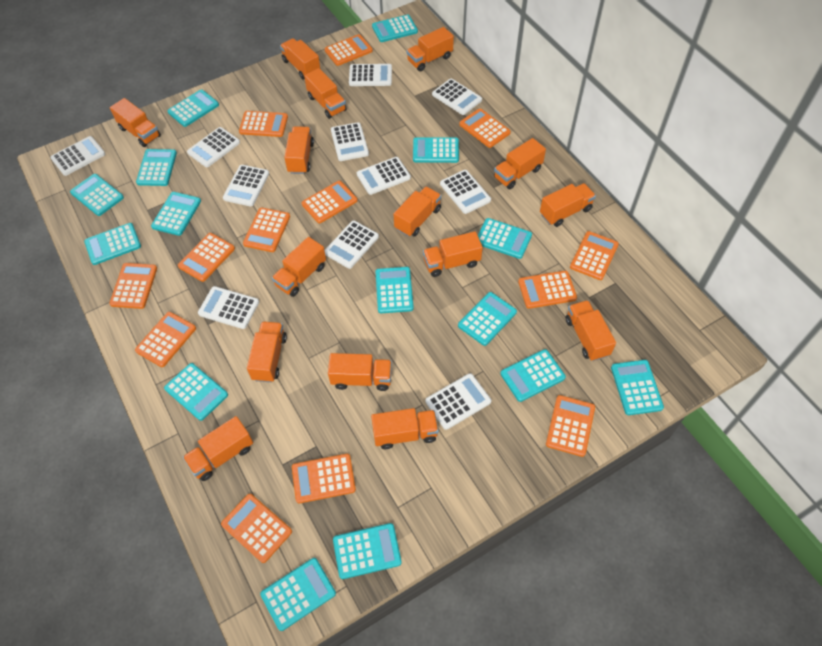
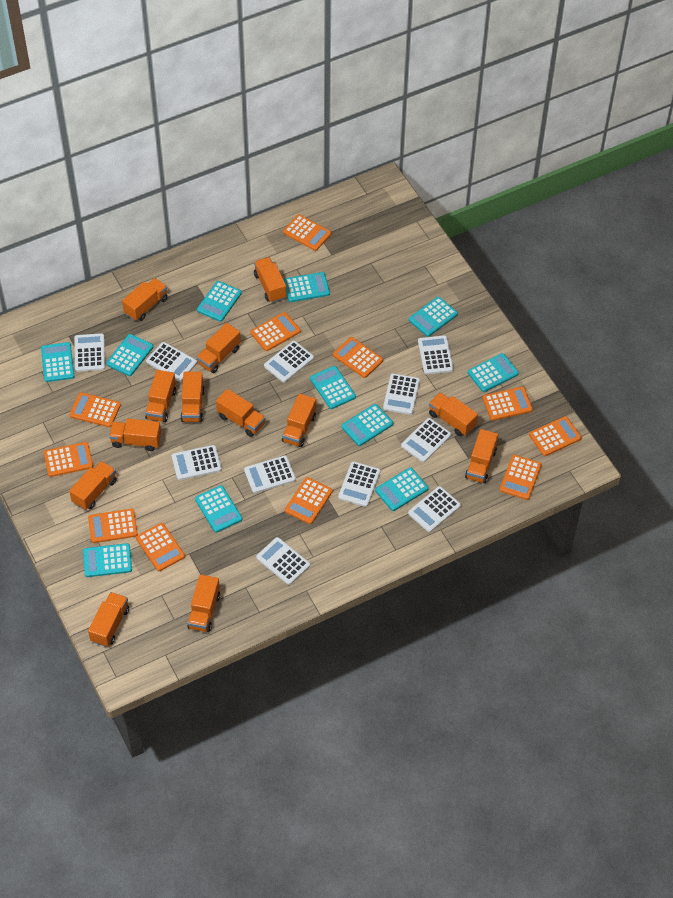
orange calculator: 13 -> 11
orange truck: 15 -> 13
turquoise calculator: 15 -> 11

